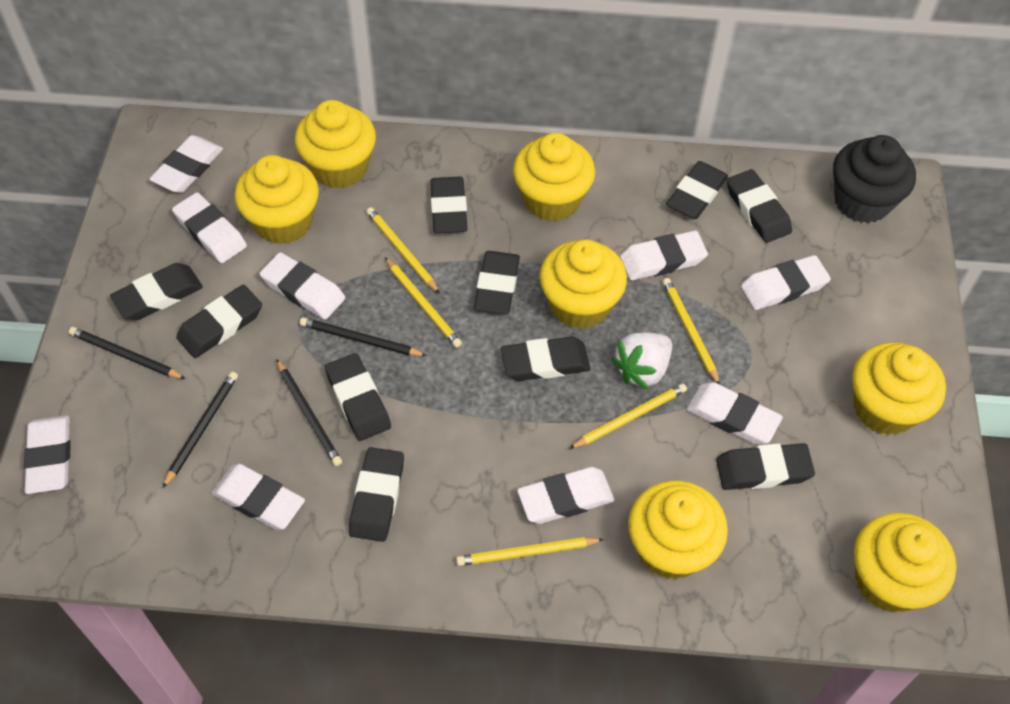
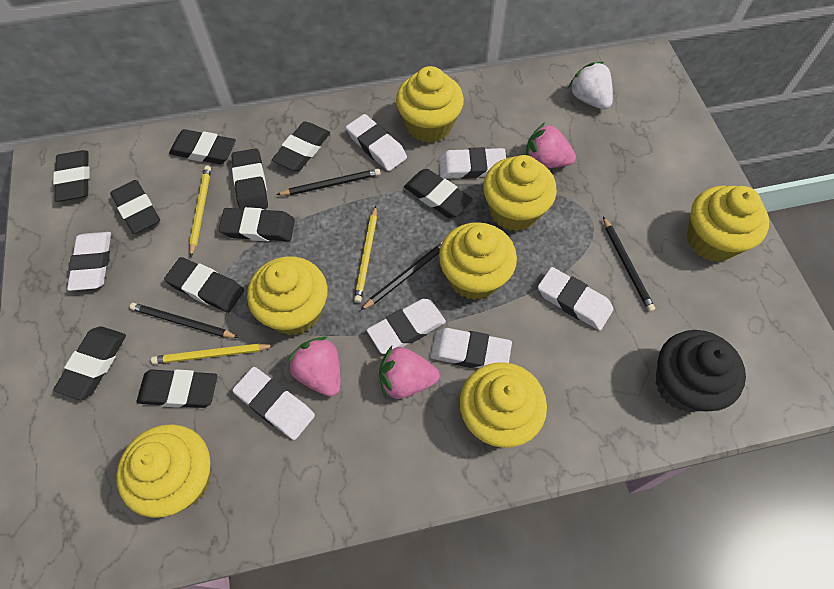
pink strawberry: 0 -> 3
white eraser: 9 -> 7
yellow pencil: 5 -> 3

